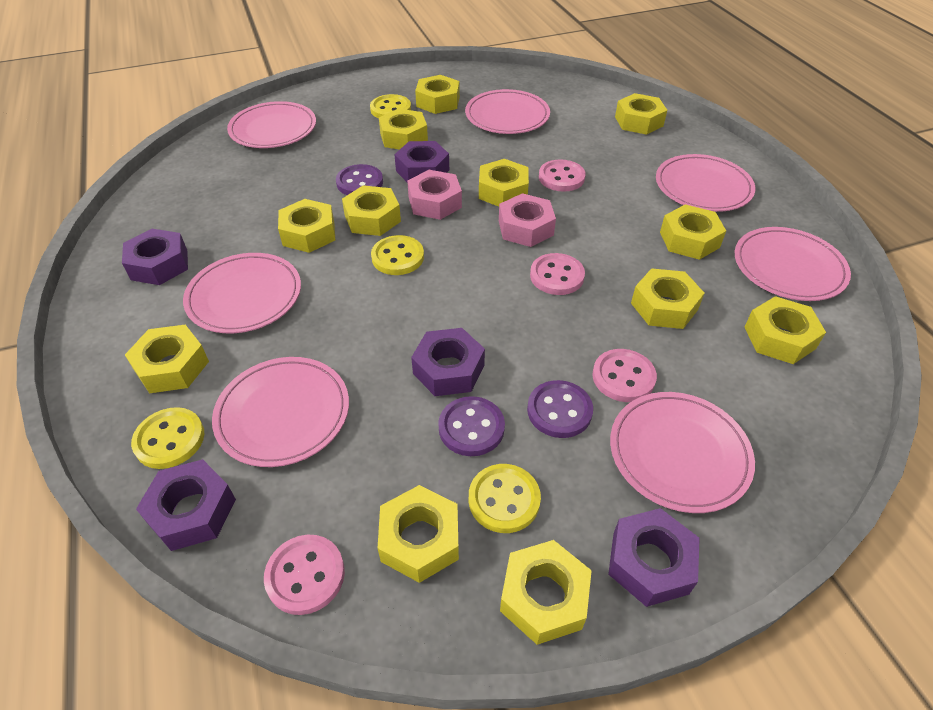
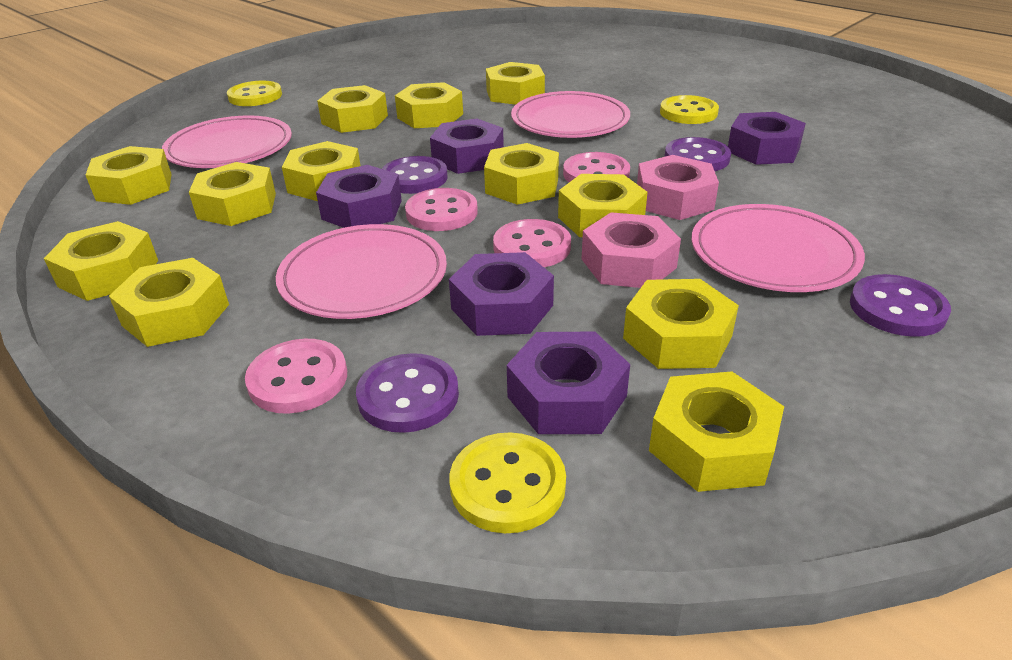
pink plate: 7 -> 4
purple button: 3 -> 4
yellow button: 4 -> 3

